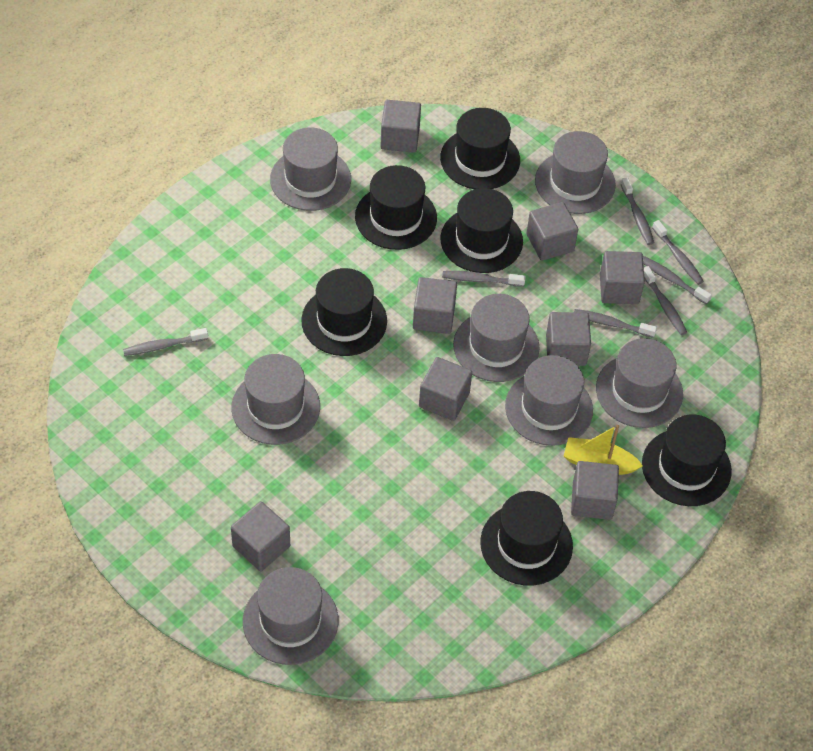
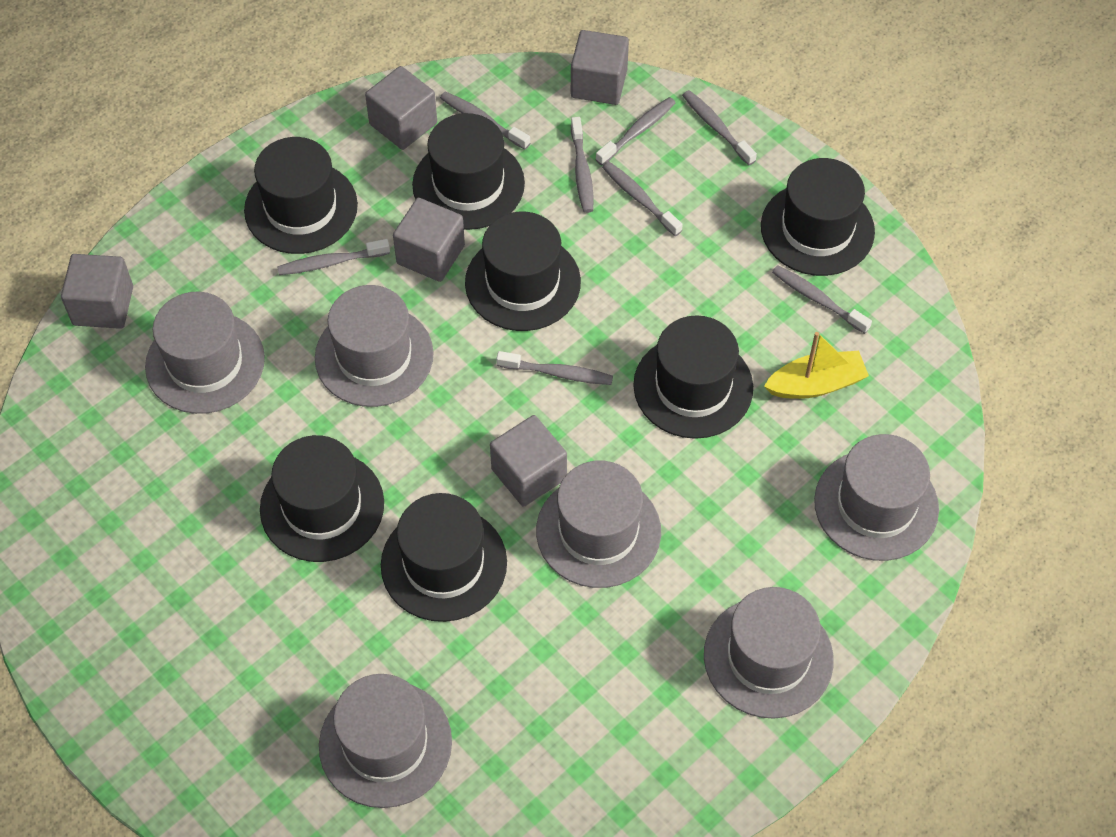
black hat: 6 -> 7
grey cube: 8 -> 5
grey hat: 7 -> 6
grey toothbrush: 7 -> 8

